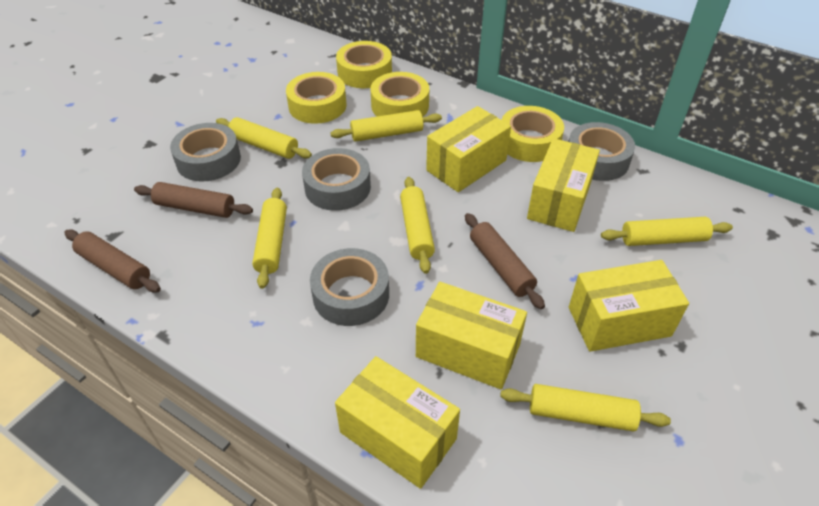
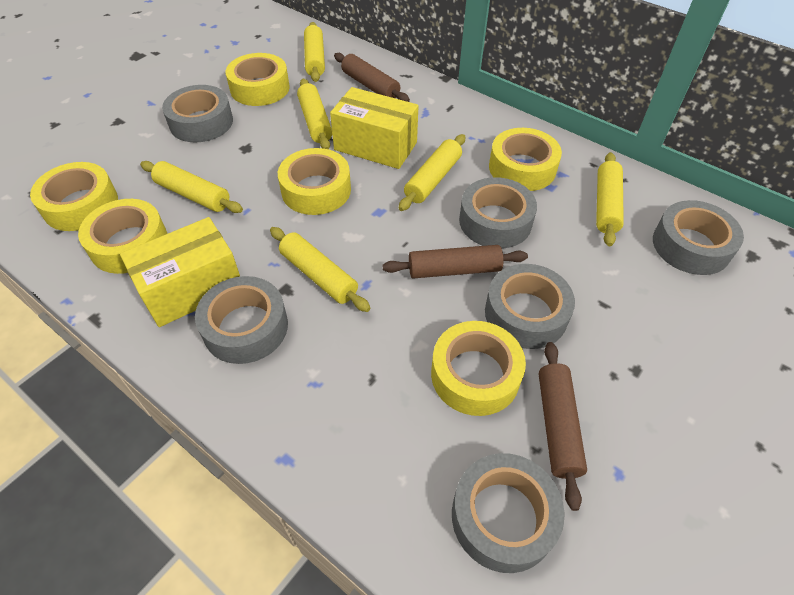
grey tape: 4 -> 6
yellow box: 5 -> 2
yellow tape: 4 -> 6

